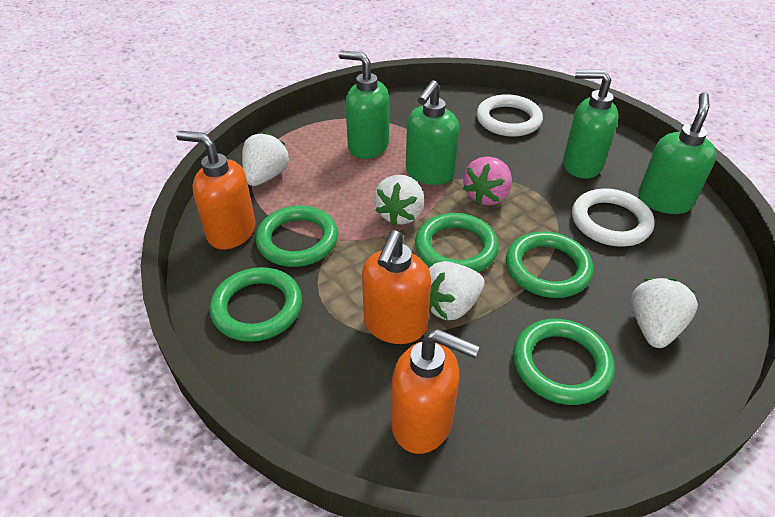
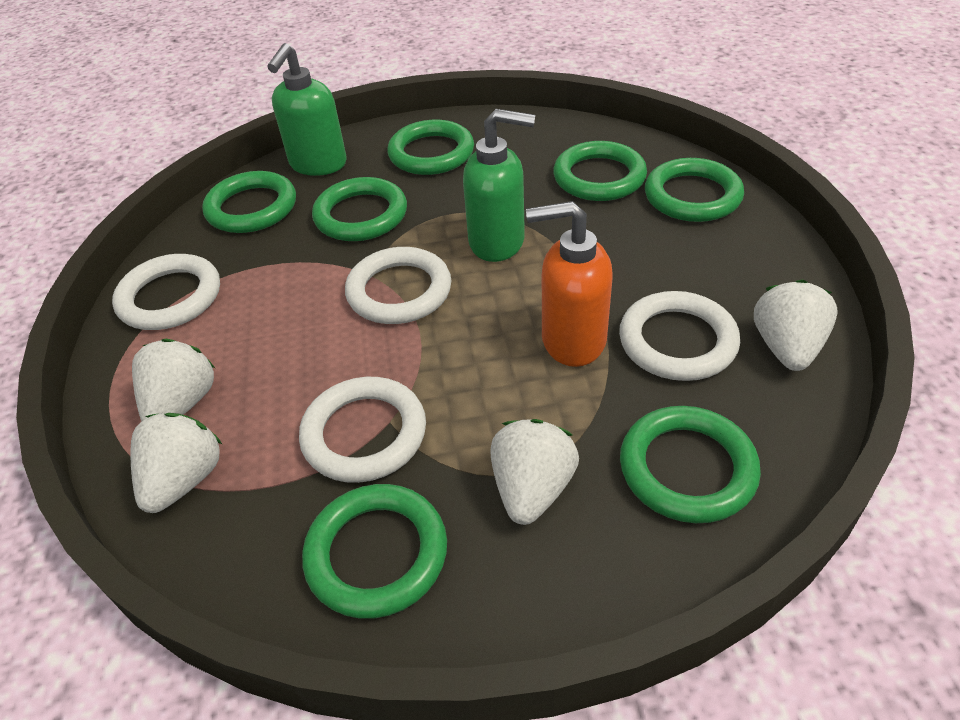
green ring: 5 -> 7
green soap dispenser: 4 -> 2
orange soap dispenser: 3 -> 1
pink strawberry: 1 -> 0
white ring: 2 -> 4

